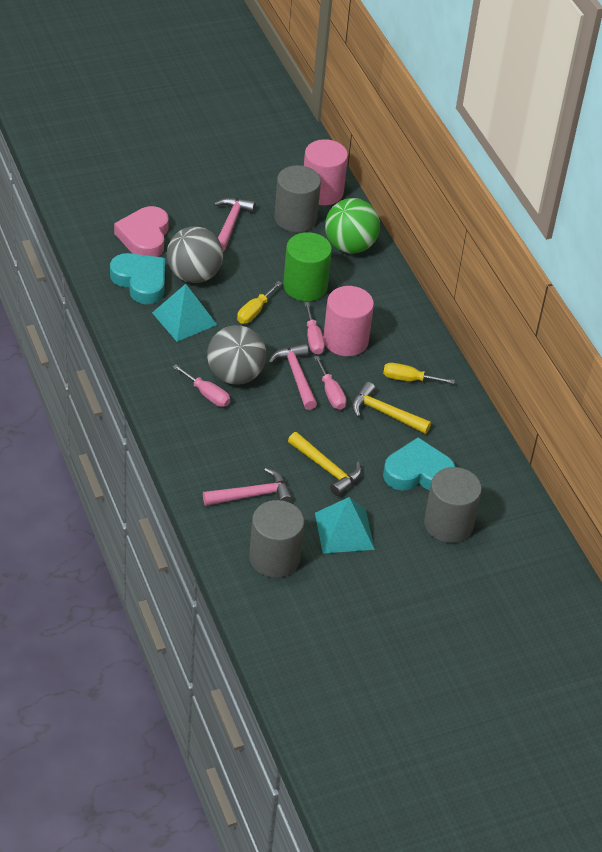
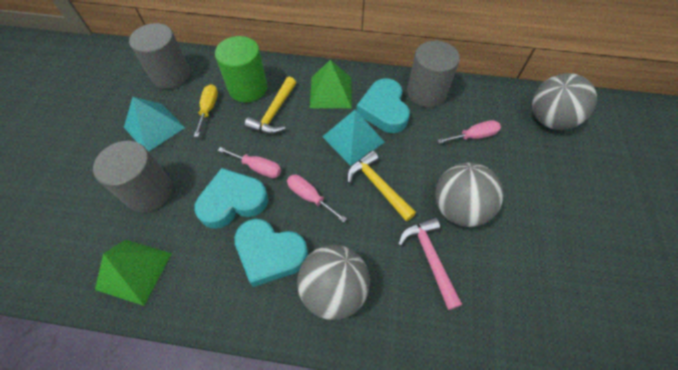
green ball: 1 -> 0
green pyramid: 0 -> 2
grey ball: 2 -> 3
pink cylinder: 2 -> 0
pink hammer: 3 -> 1
pink heart: 1 -> 0
turquoise heart: 2 -> 3
yellow screwdriver: 2 -> 1

